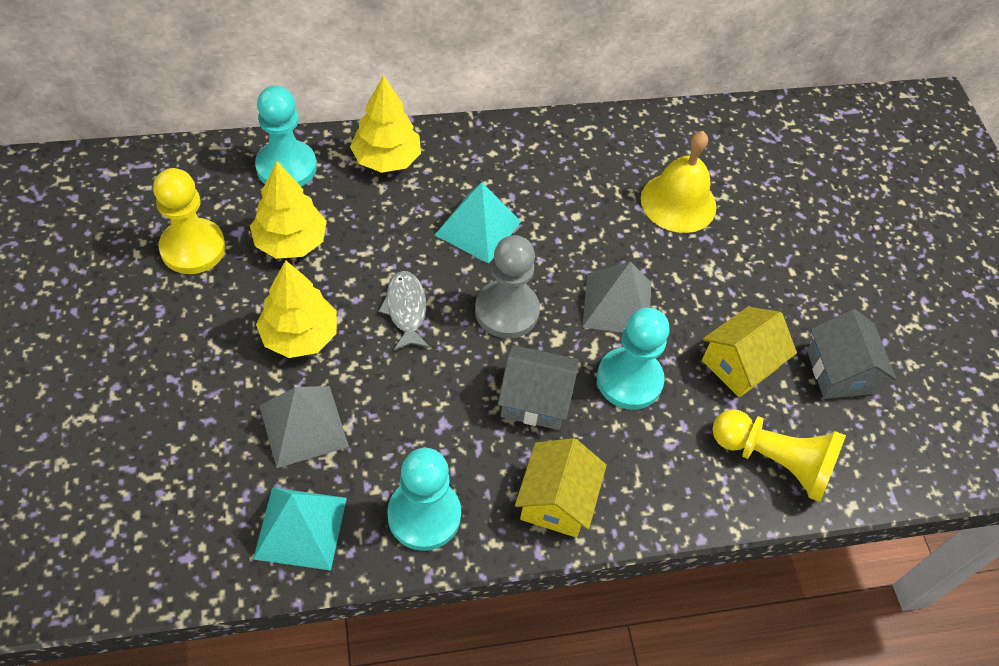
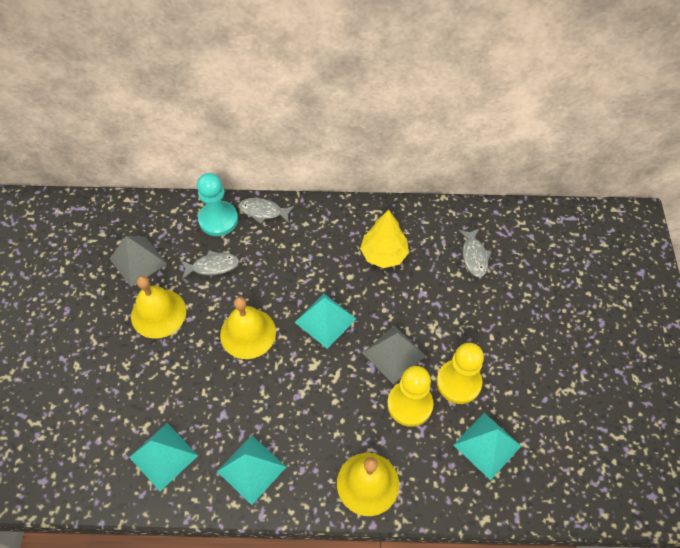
grey fish: 1 -> 3
grey house: 2 -> 0
grey pawn: 1 -> 0
turquoise pawn: 3 -> 1
turquoise pyramid: 2 -> 4
yellow bell: 1 -> 3
yellow house: 2 -> 0
yellow tree: 3 -> 1

